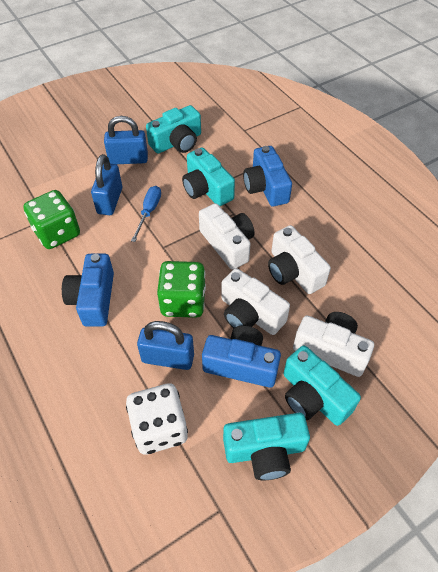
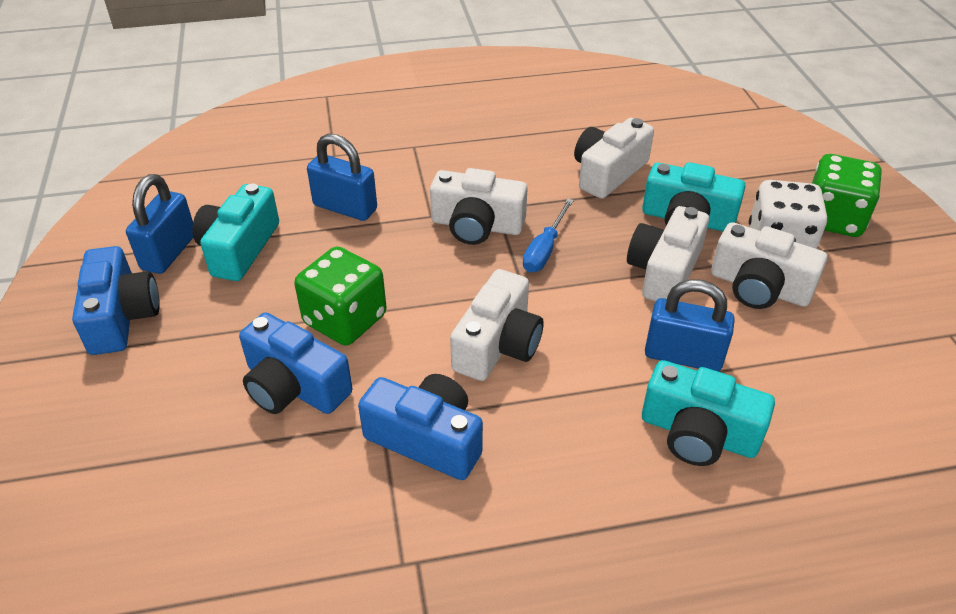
turquoise camera: 4 -> 3
white camera: 4 -> 5

